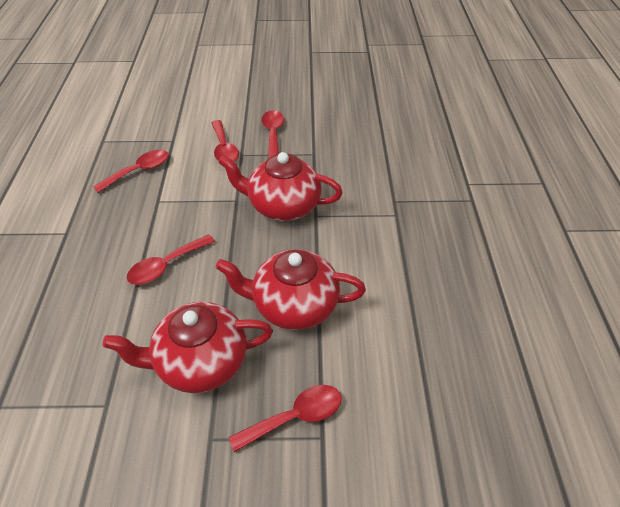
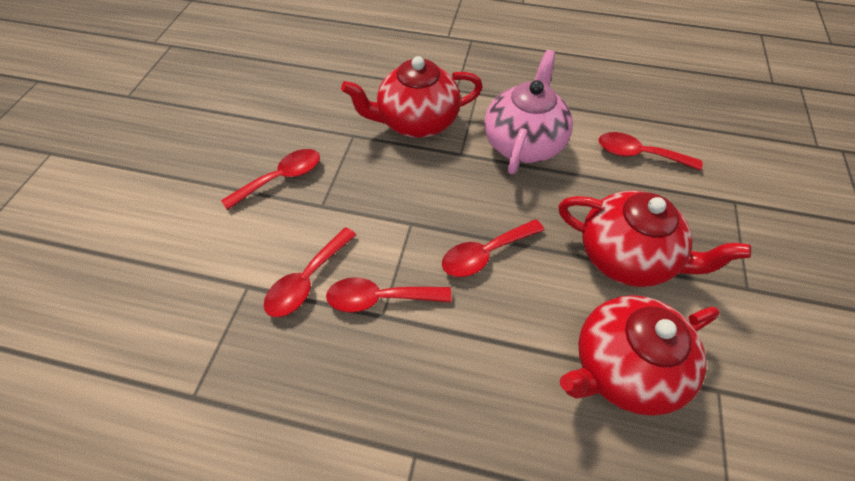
pink teapot: 0 -> 1

